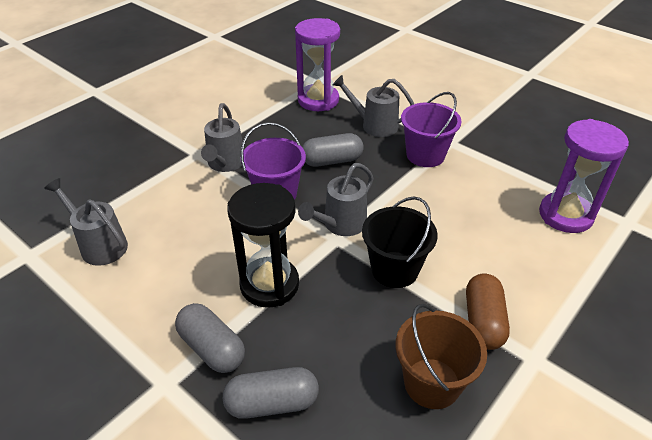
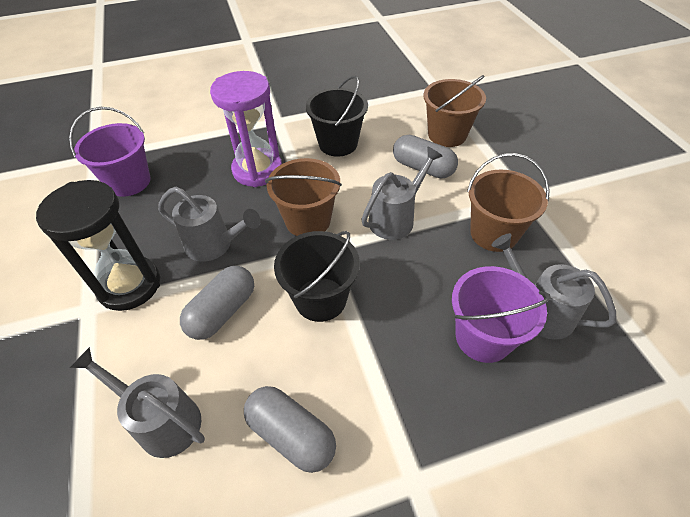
black bucket: 1 -> 2
brown bucket: 1 -> 3
brown capsule: 1 -> 0
purple hourglass: 2 -> 1

